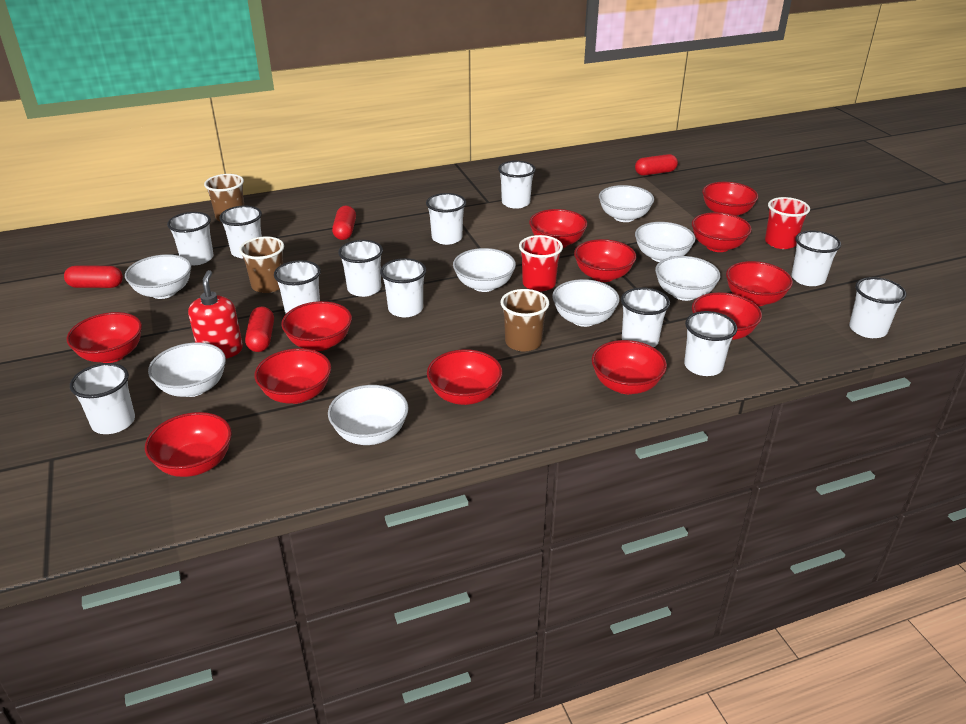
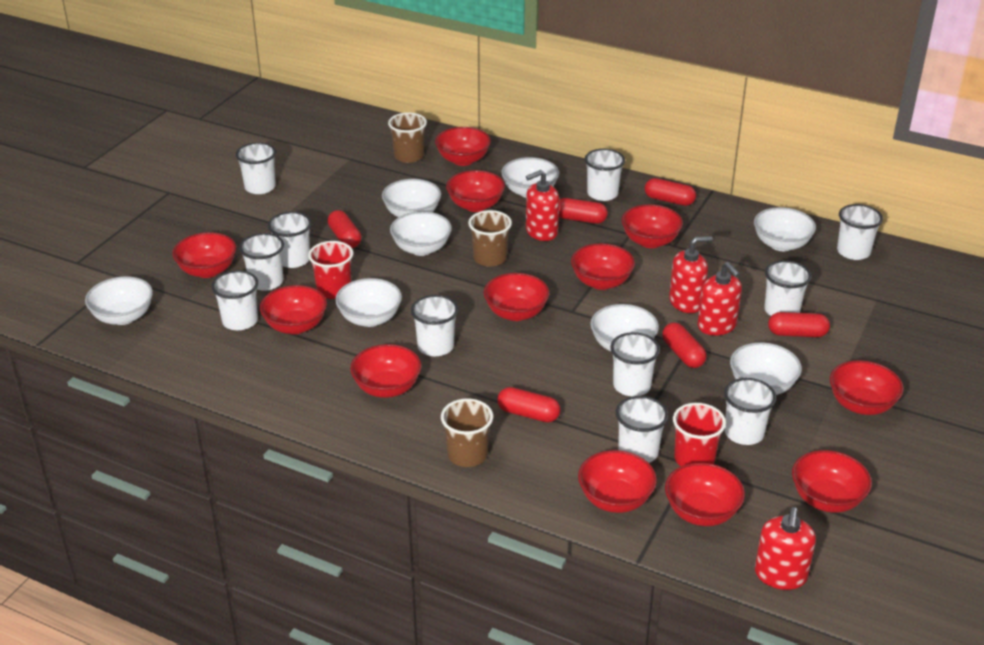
red capsule: 4 -> 6
red soap dispenser: 1 -> 4
white cup: 12 -> 11

